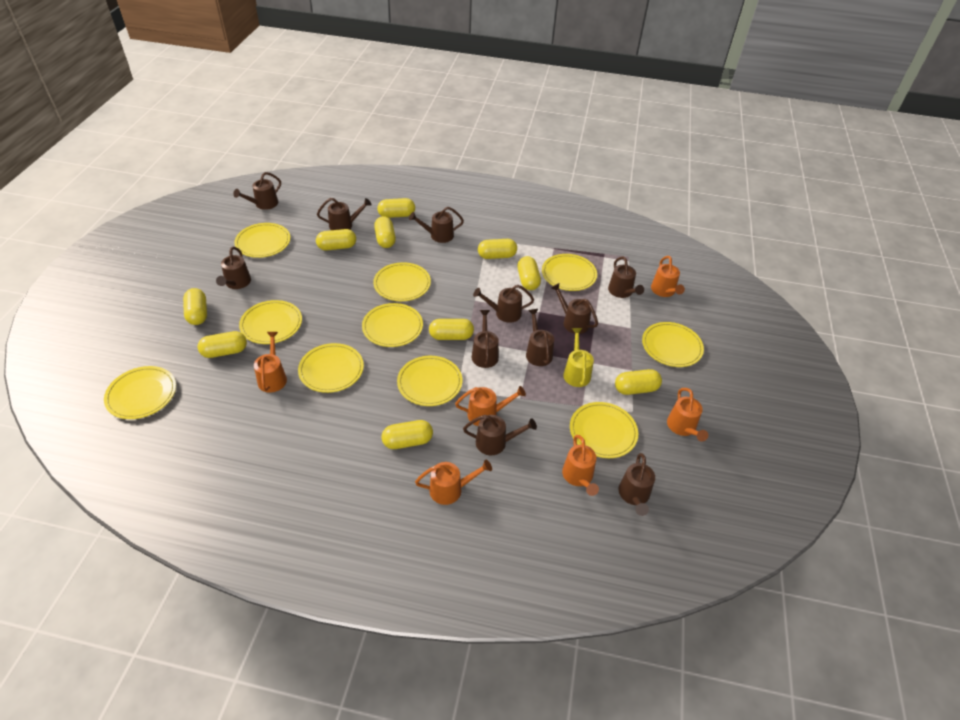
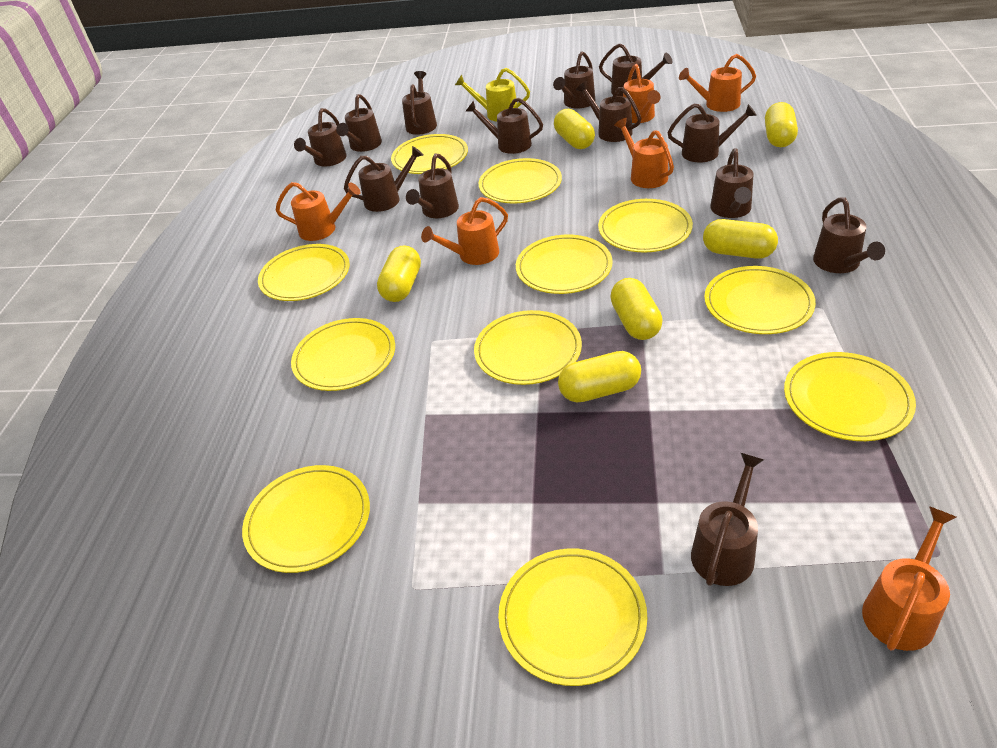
brown watering can: 11 -> 13
yellow capsule: 10 -> 6
yellow plate: 10 -> 11

